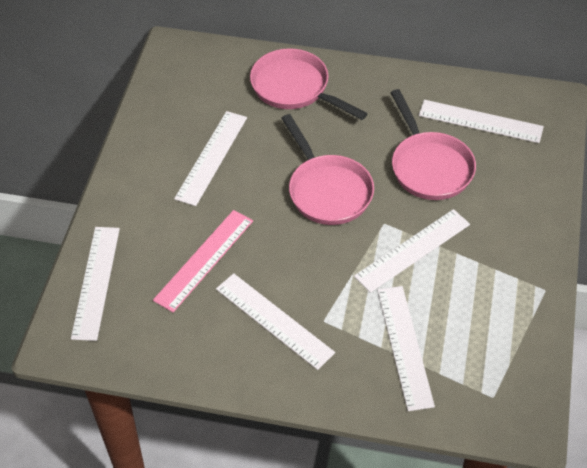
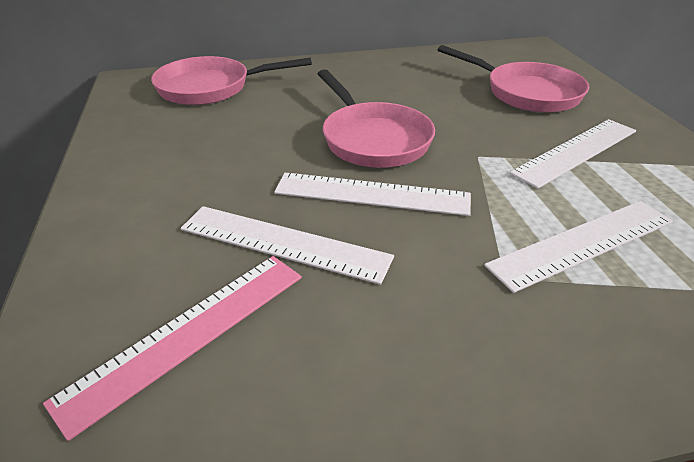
white ruler: 6 -> 4

